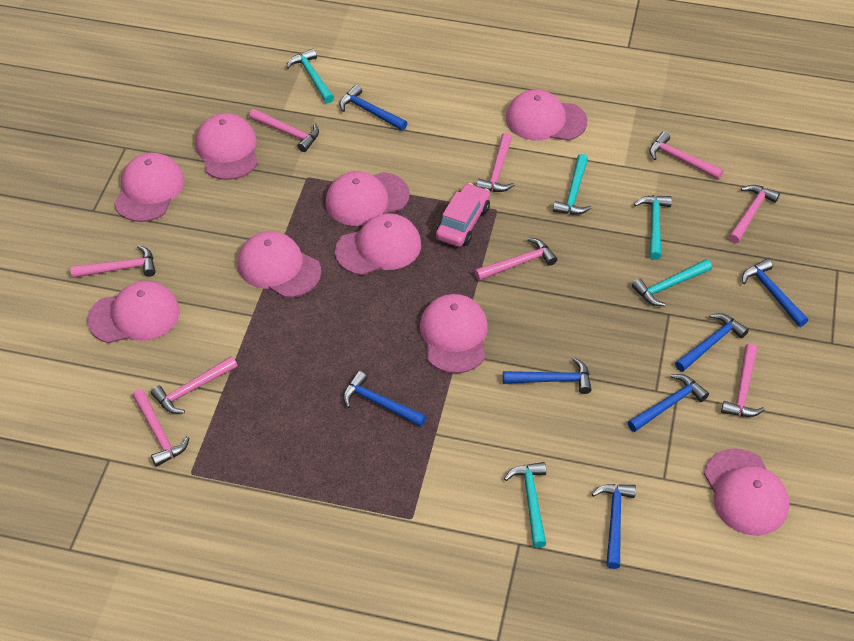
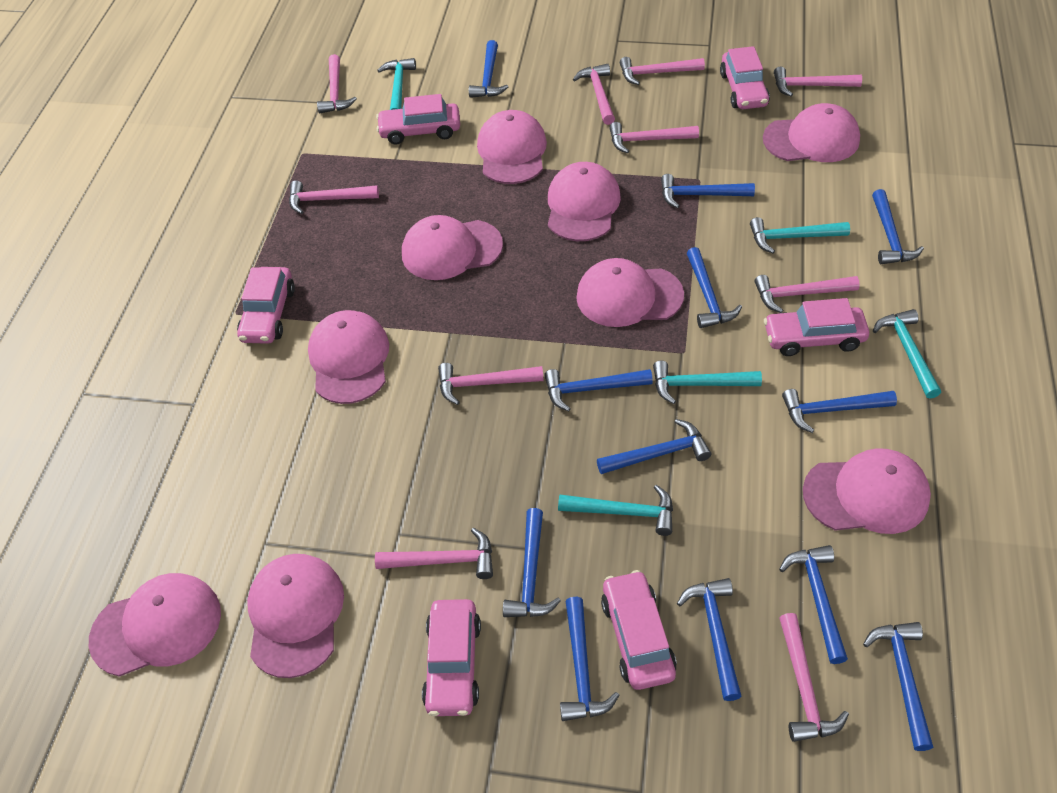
blue hammer: 7 -> 12
pink car: 1 -> 6
pink hammer: 9 -> 10

